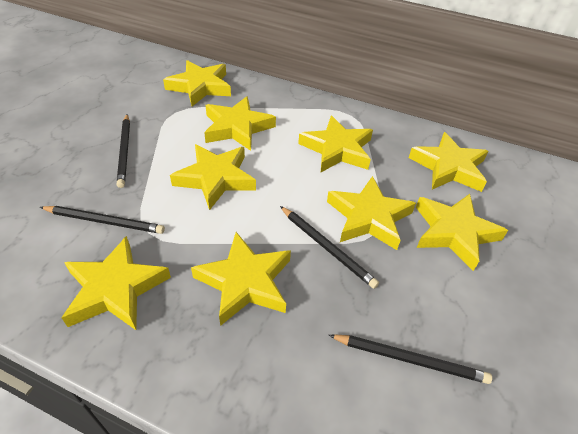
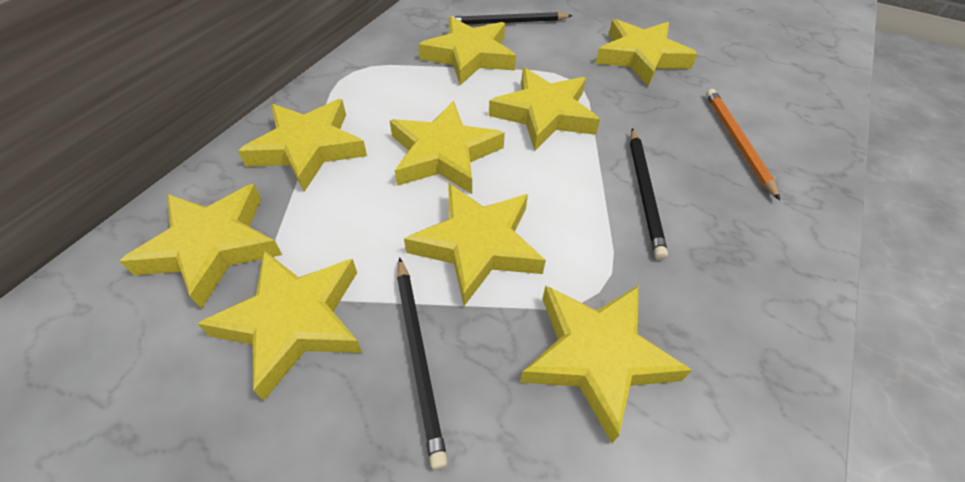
black pencil: 4 -> 3
orange pencil: 0 -> 1

